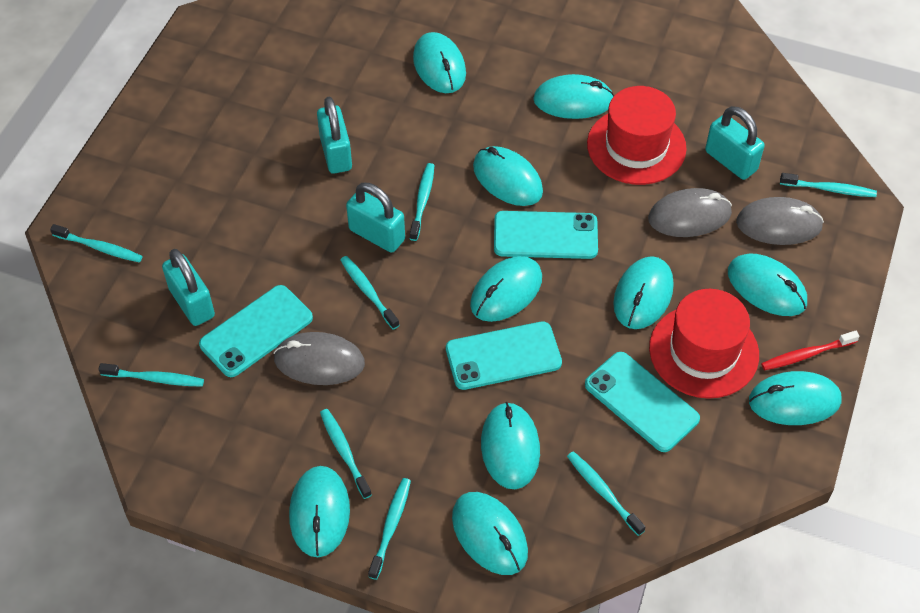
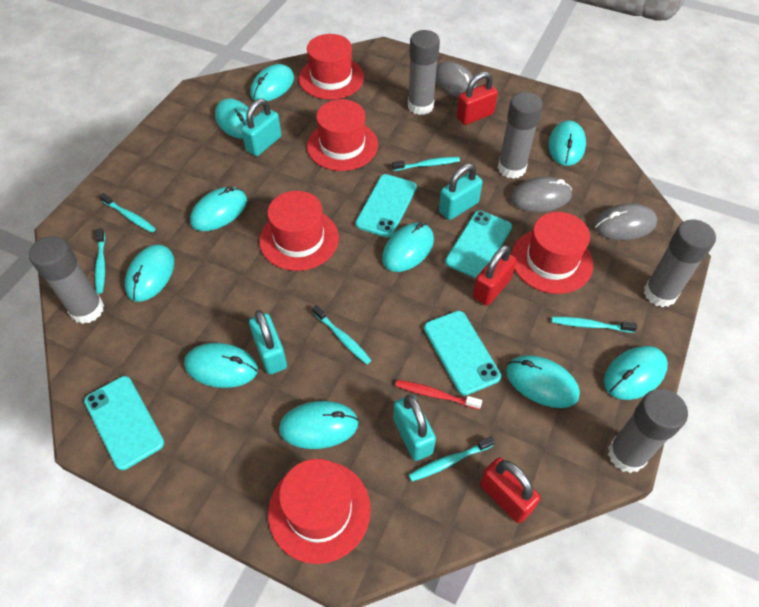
grey glue stick: 0 -> 5
red hat: 2 -> 5
red padlock: 0 -> 3
turquoise toothbrush: 8 -> 6

